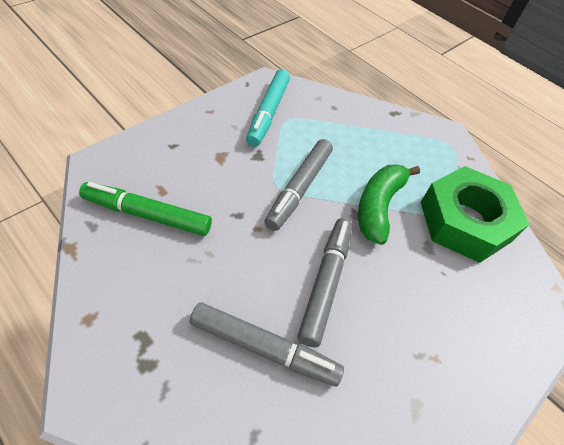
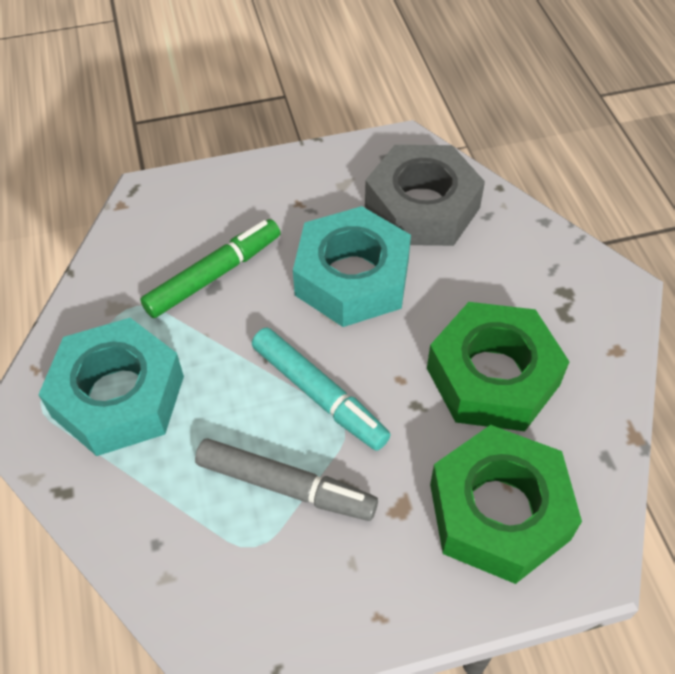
green banana: 1 -> 0
green nut: 1 -> 2
grey marker: 3 -> 1
grey nut: 0 -> 1
turquoise nut: 0 -> 2

